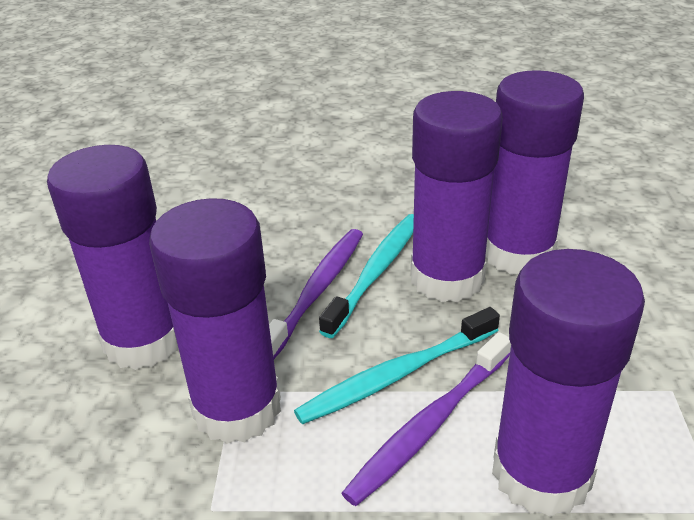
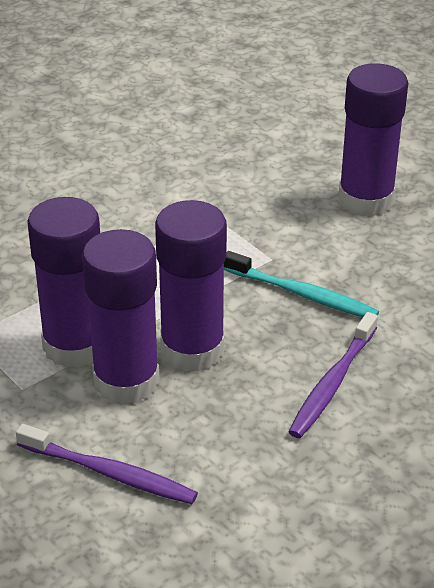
purple glue stick: 5 -> 4
turquoise toothbrush: 2 -> 1

